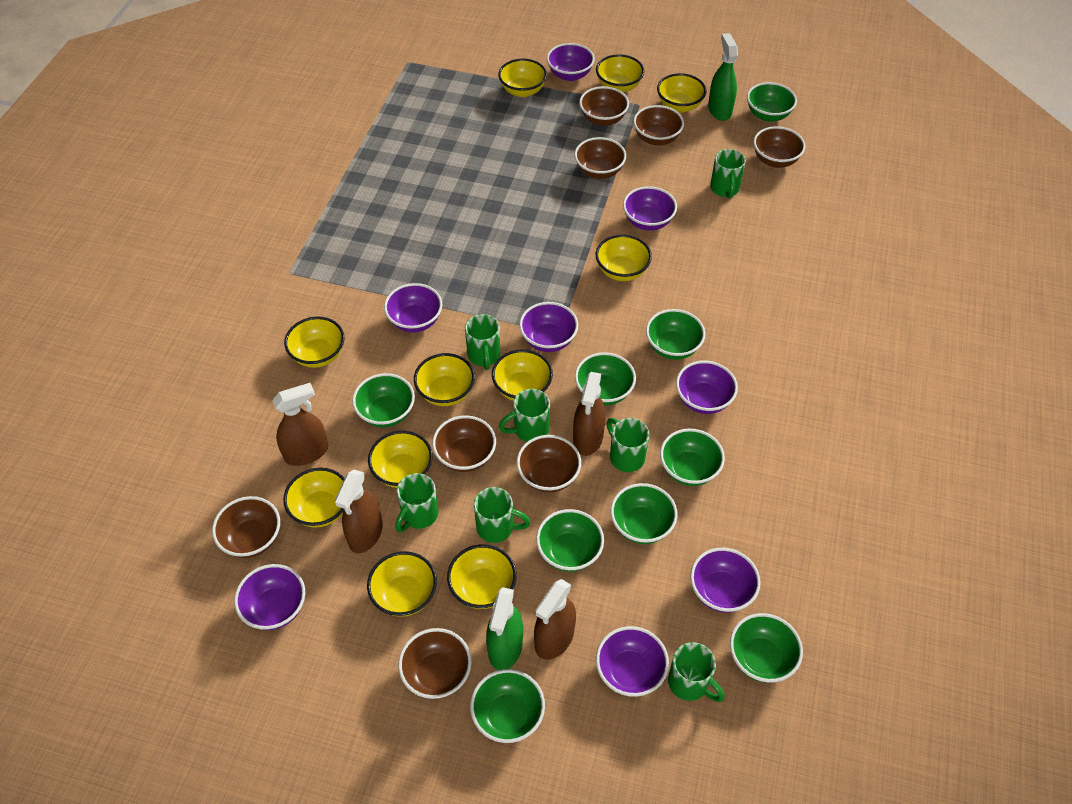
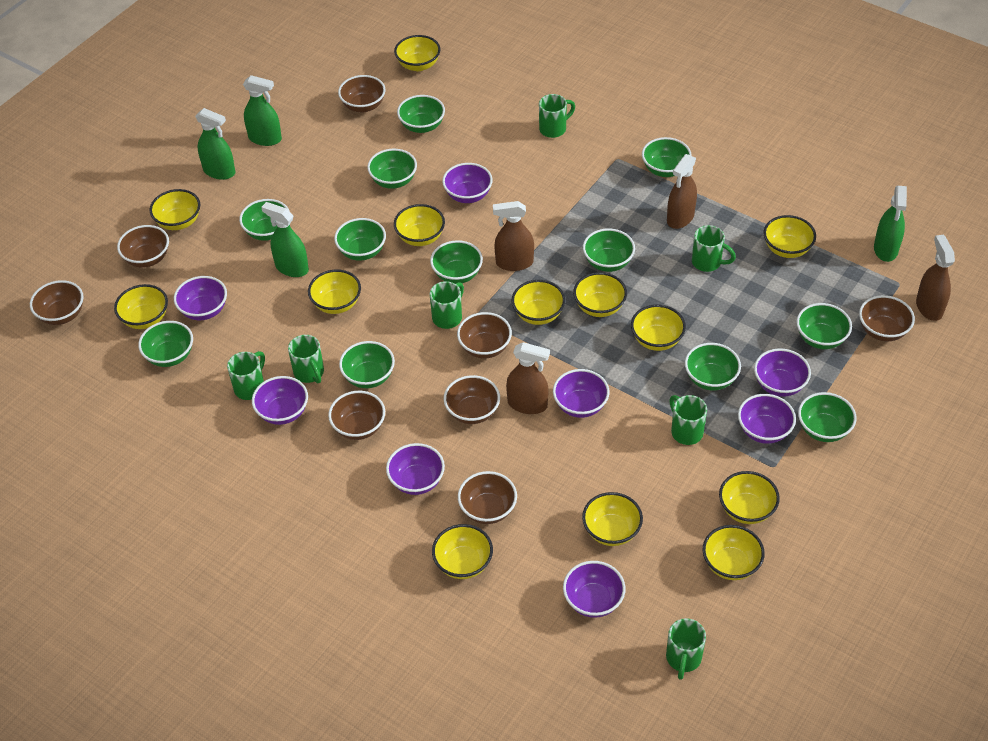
green bowl: 9 -> 12
green spray bottle: 2 -> 4
yellow bowl: 11 -> 13

